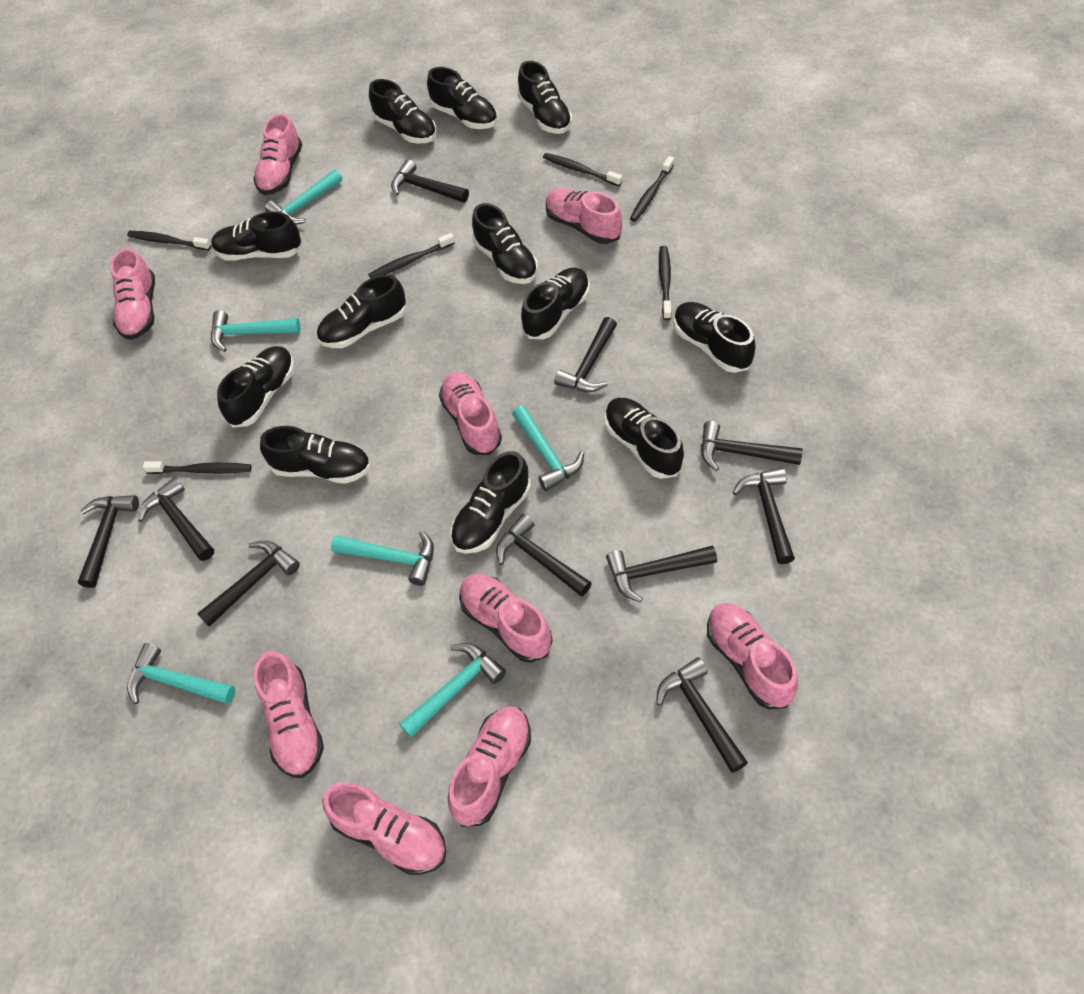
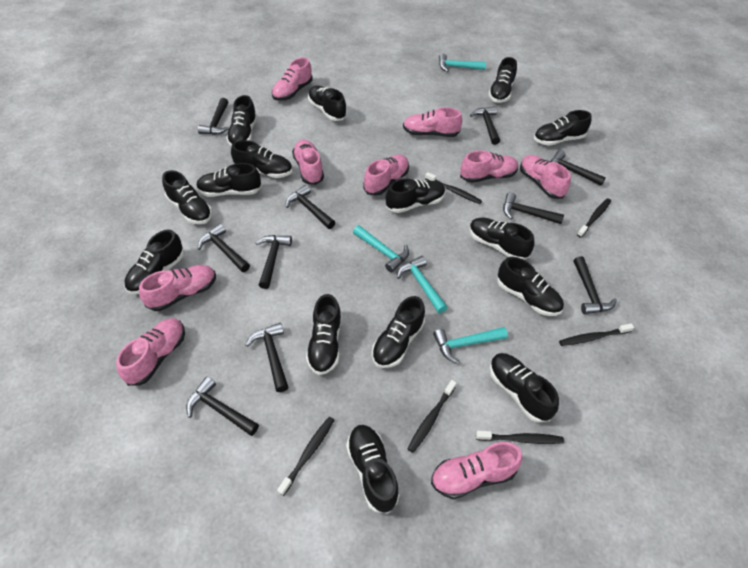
black shoe: 12 -> 15
turquoise hammer: 6 -> 4

